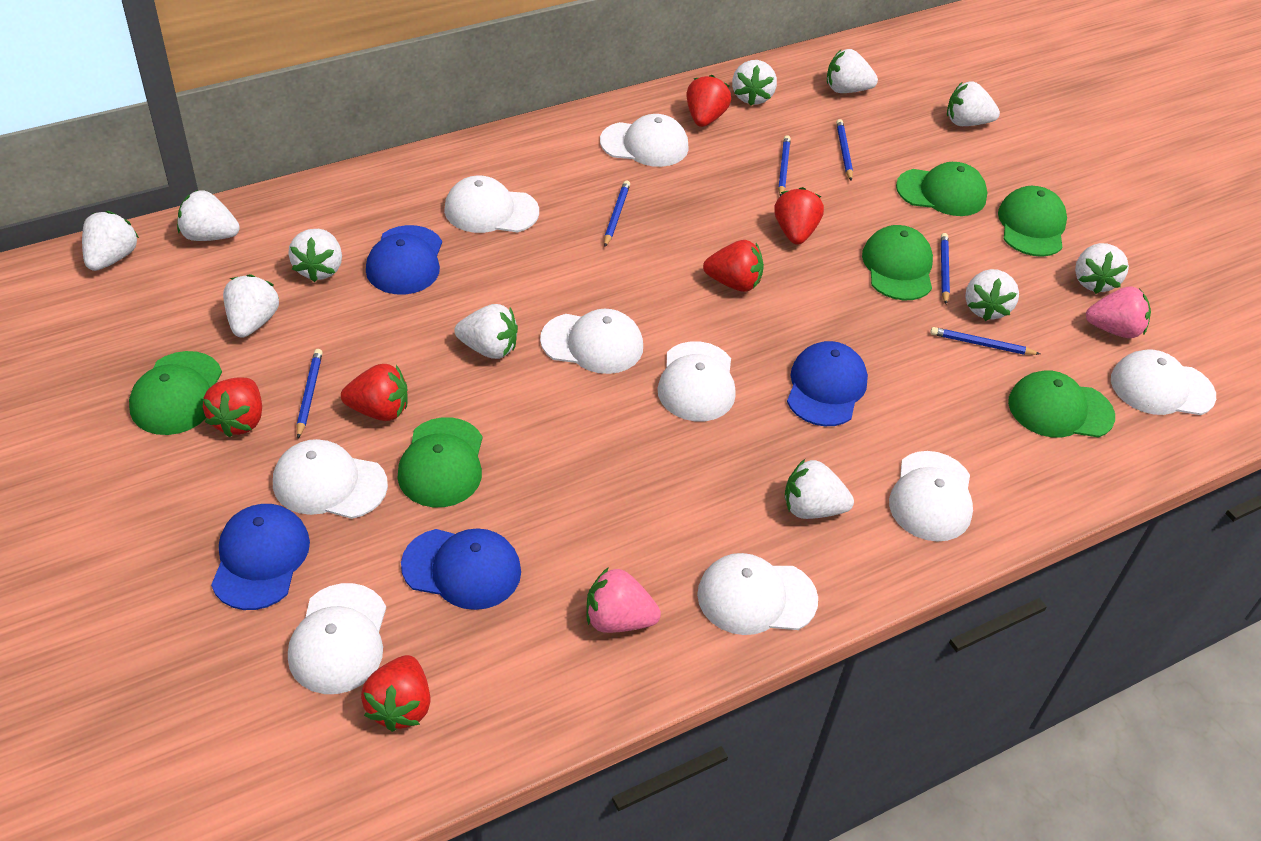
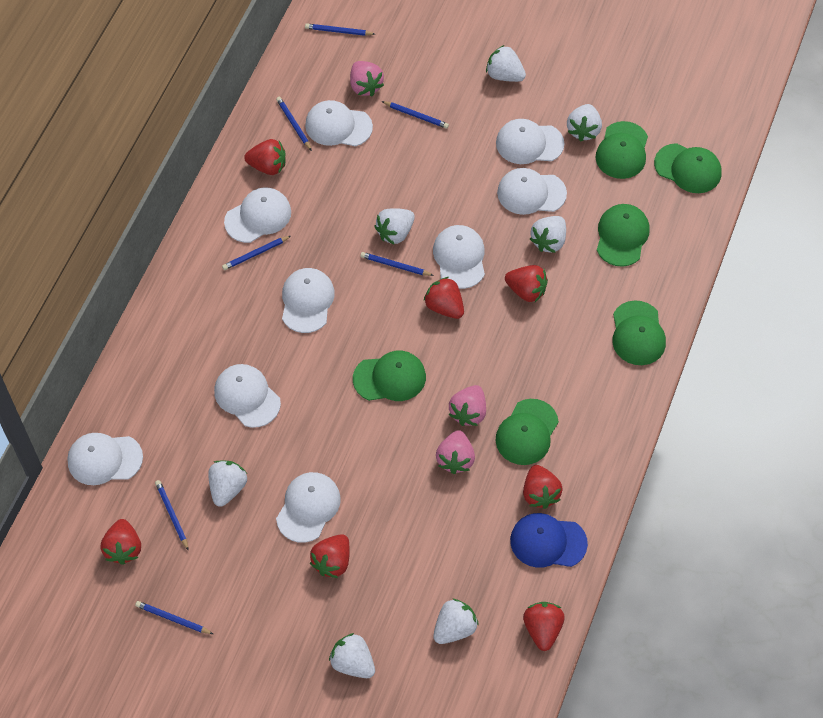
blue cap: 4 -> 1
blue pencil: 6 -> 7
pink strawberry: 2 -> 3
red strawberry: 6 -> 7
white strawberry: 11 -> 7

